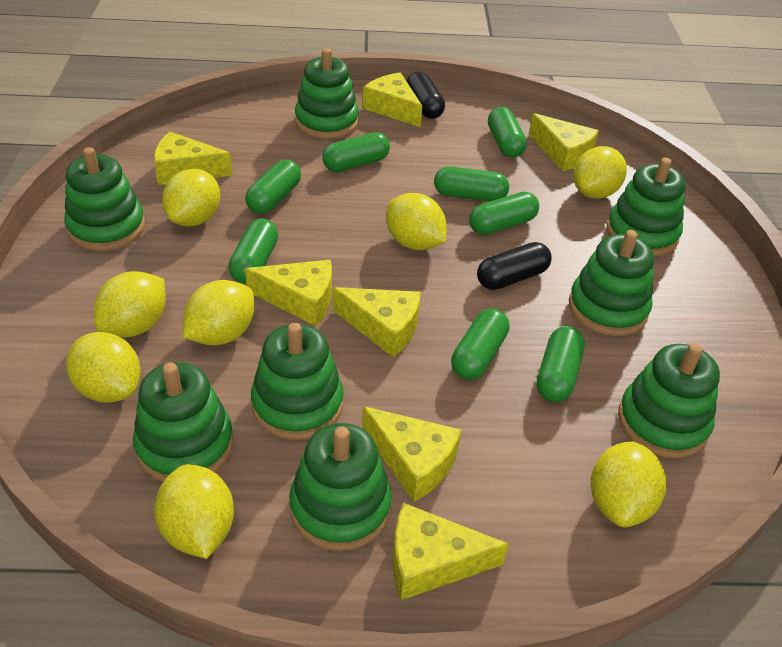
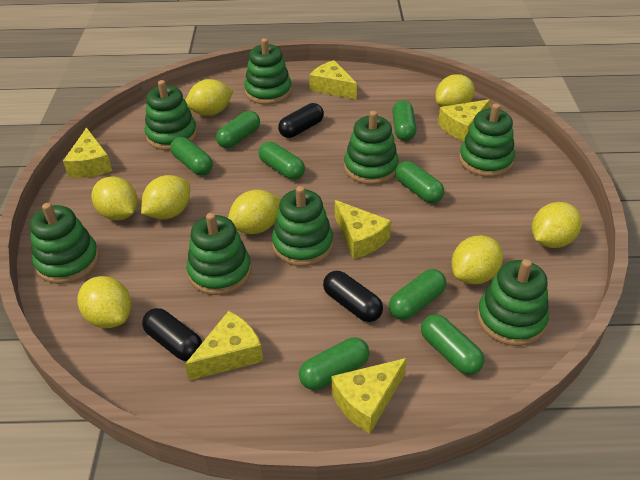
black capsule: 2 -> 3
yellow cheese: 7 -> 6

